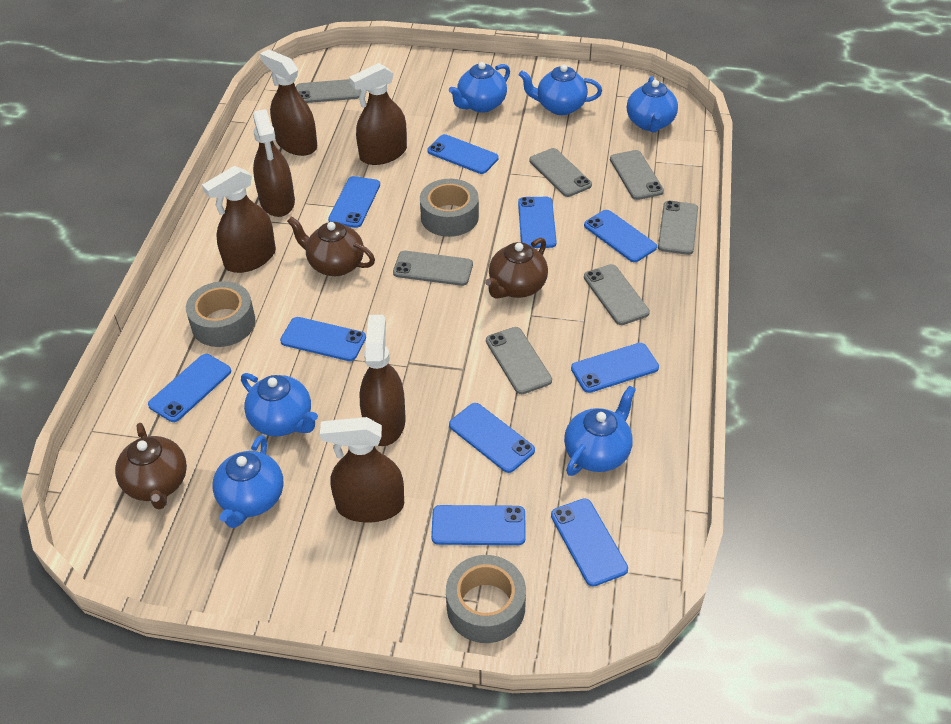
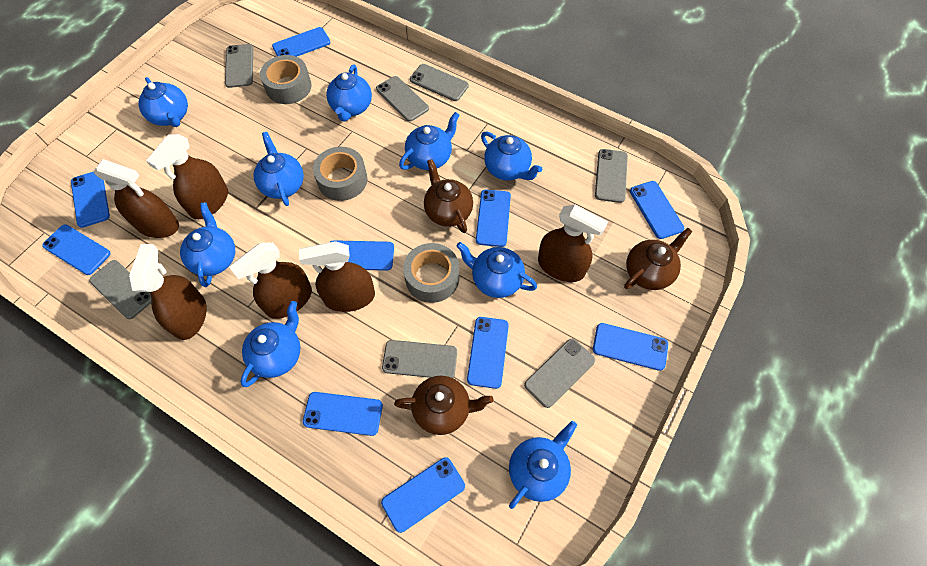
blue teapot: 6 -> 9

